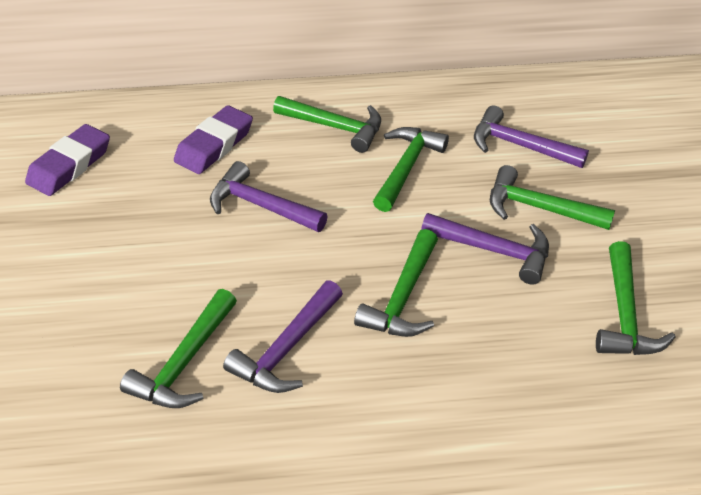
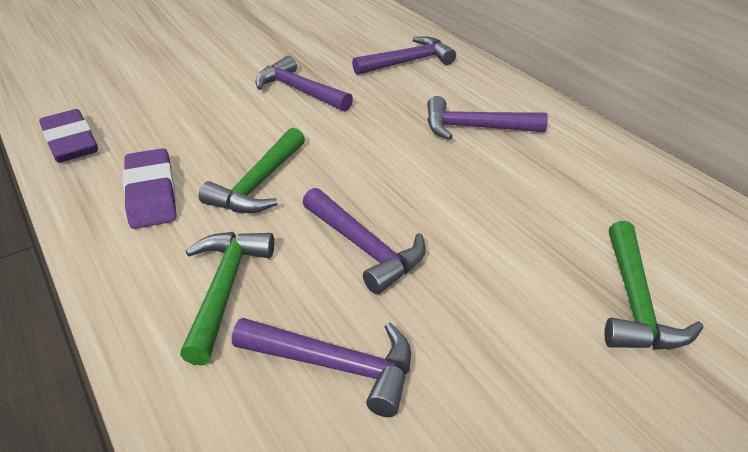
green hammer: 6 -> 3
purple hammer: 4 -> 5

